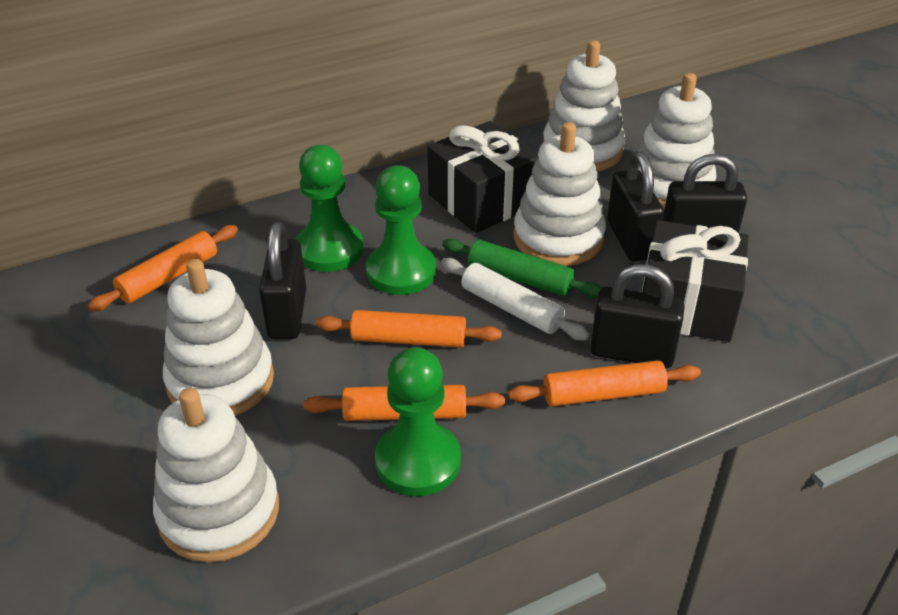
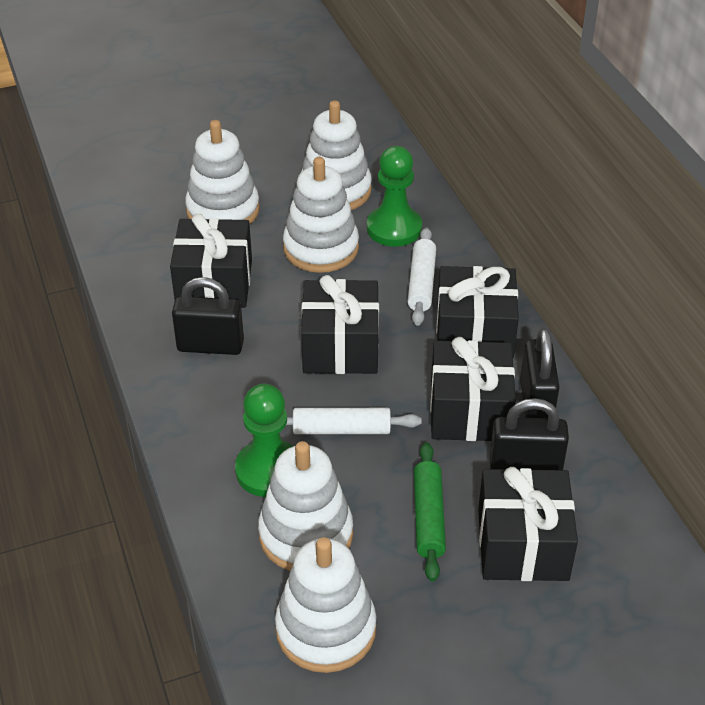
black gift: 2 -> 5
black padlock: 4 -> 3
green pawn: 3 -> 2
orange rolling pin: 4 -> 0
white rolling pin: 1 -> 2

